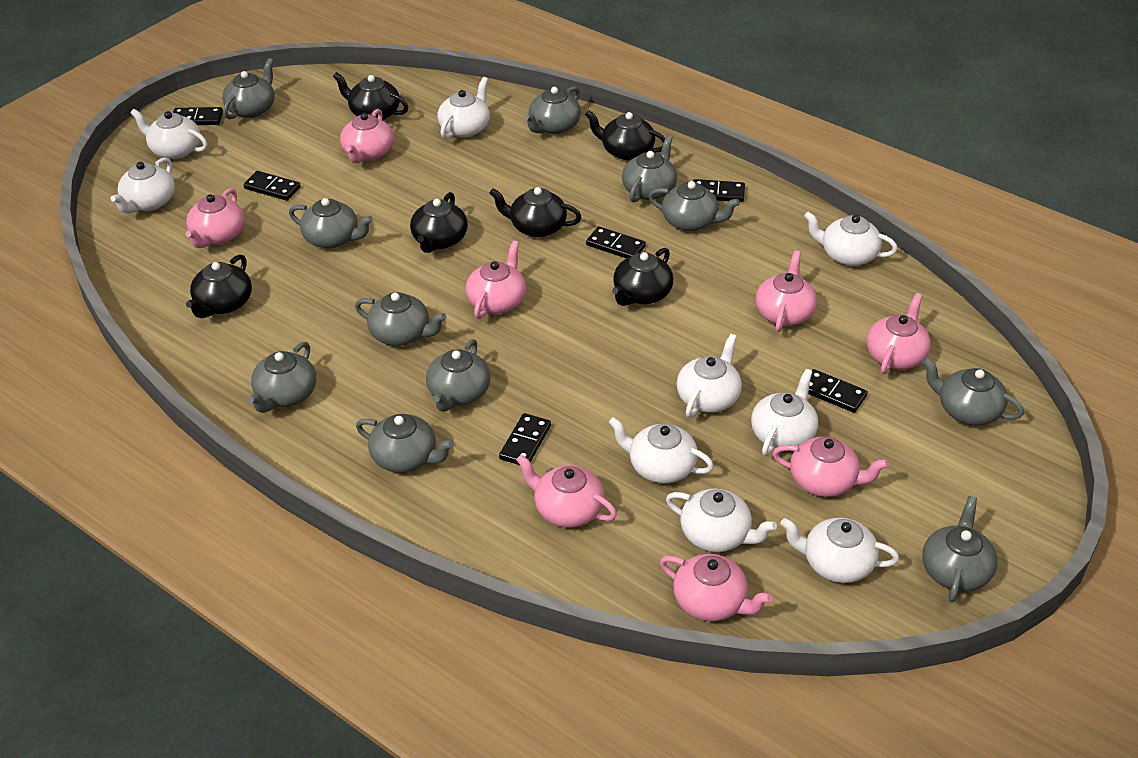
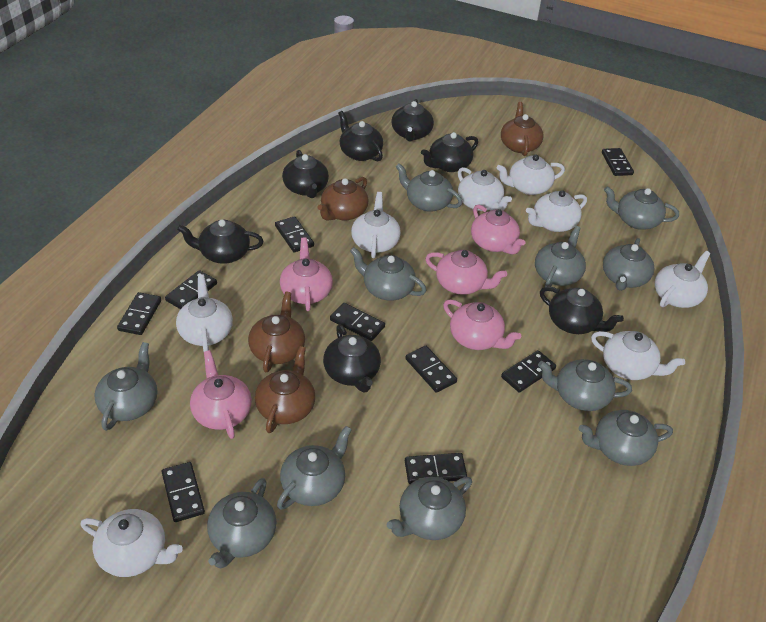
black domino: 6 -> 9
black teapot: 6 -> 7
brown teapot: 0 -> 4
pink teapot: 8 -> 5
white teapot: 9 -> 8

